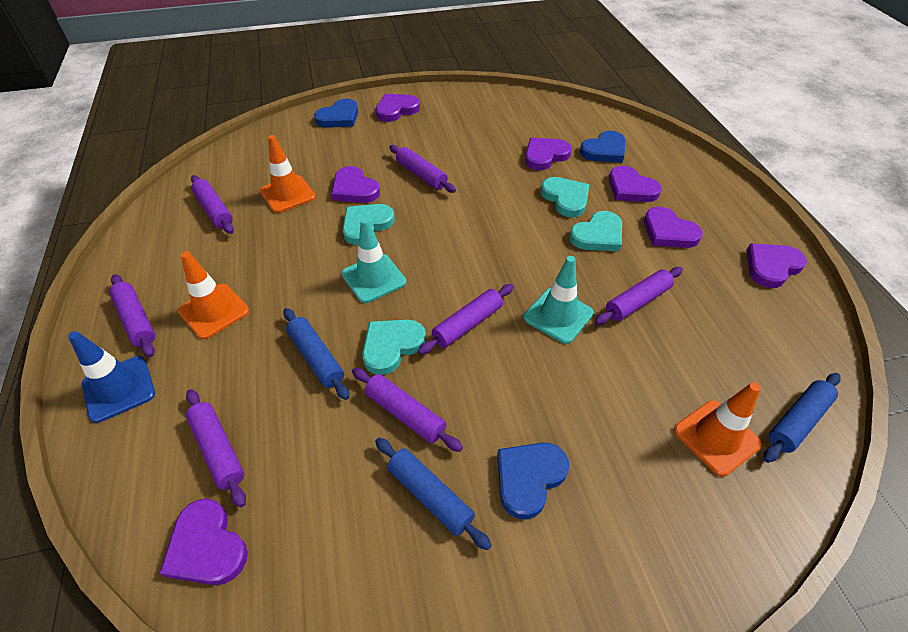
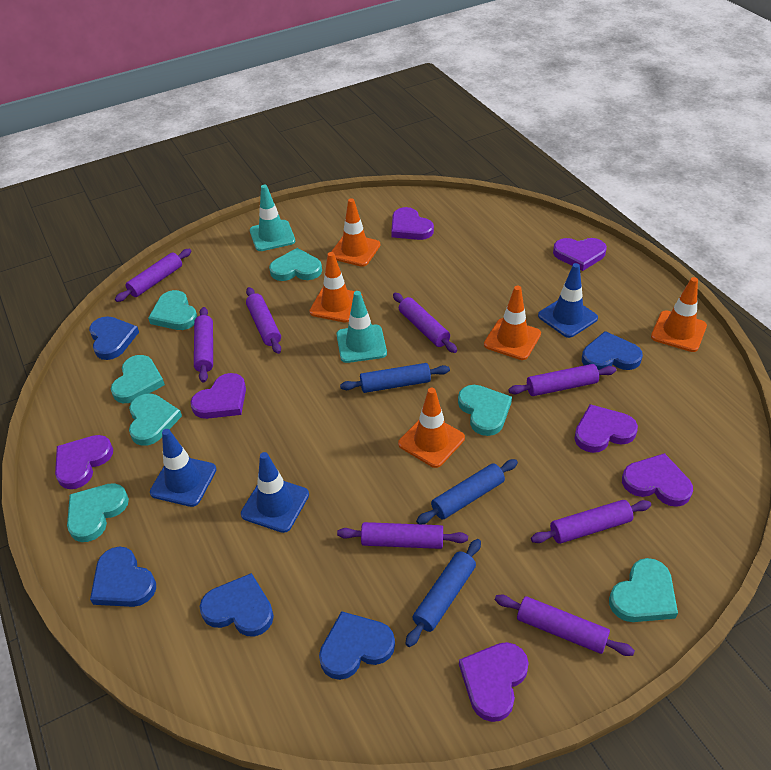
blue heart: 3 -> 5
blue traffic cone: 1 -> 3
orange traffic cone: 3 -> 5
purple rolling pin: 7 -> 8
turquoise heart: 4 -> 7

